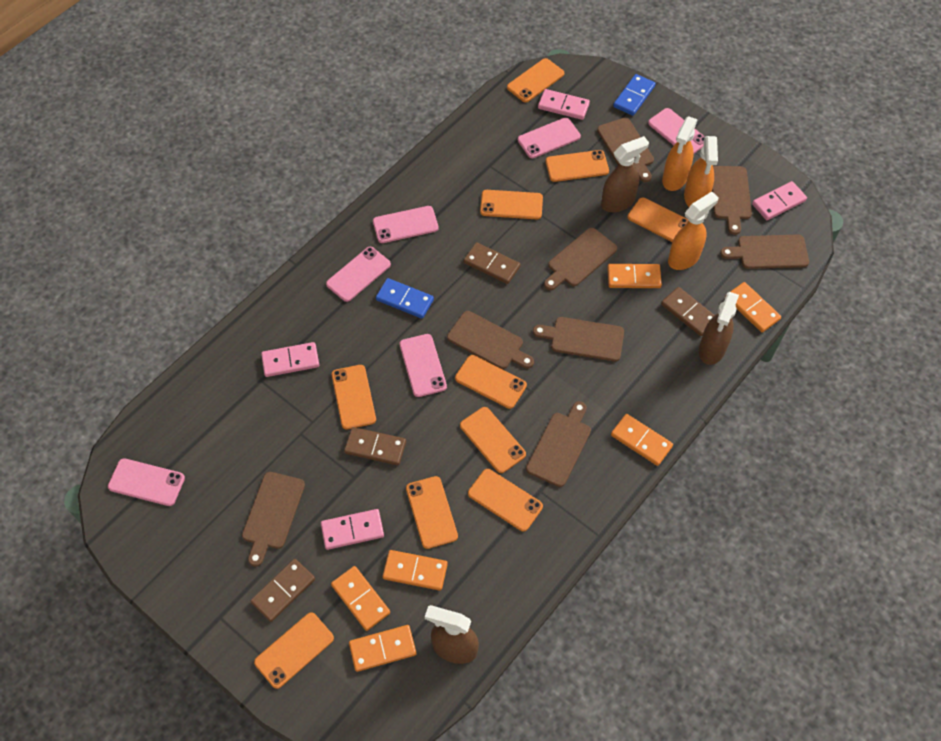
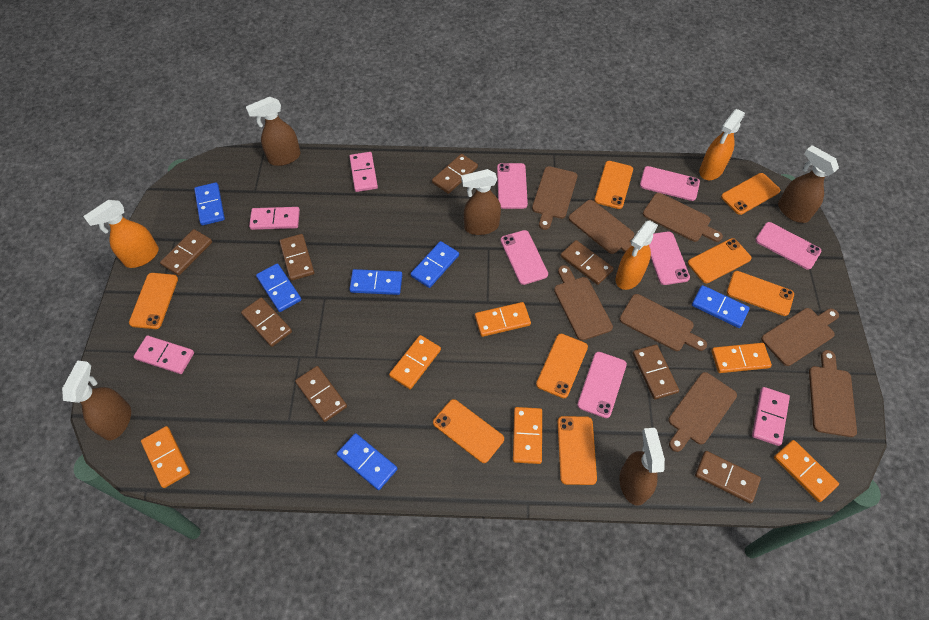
blue domino: 2 -> 6
brown domino: 4 -> 8
brown spray bottle: 3 -> 5
orange phone: 10 -> 8

